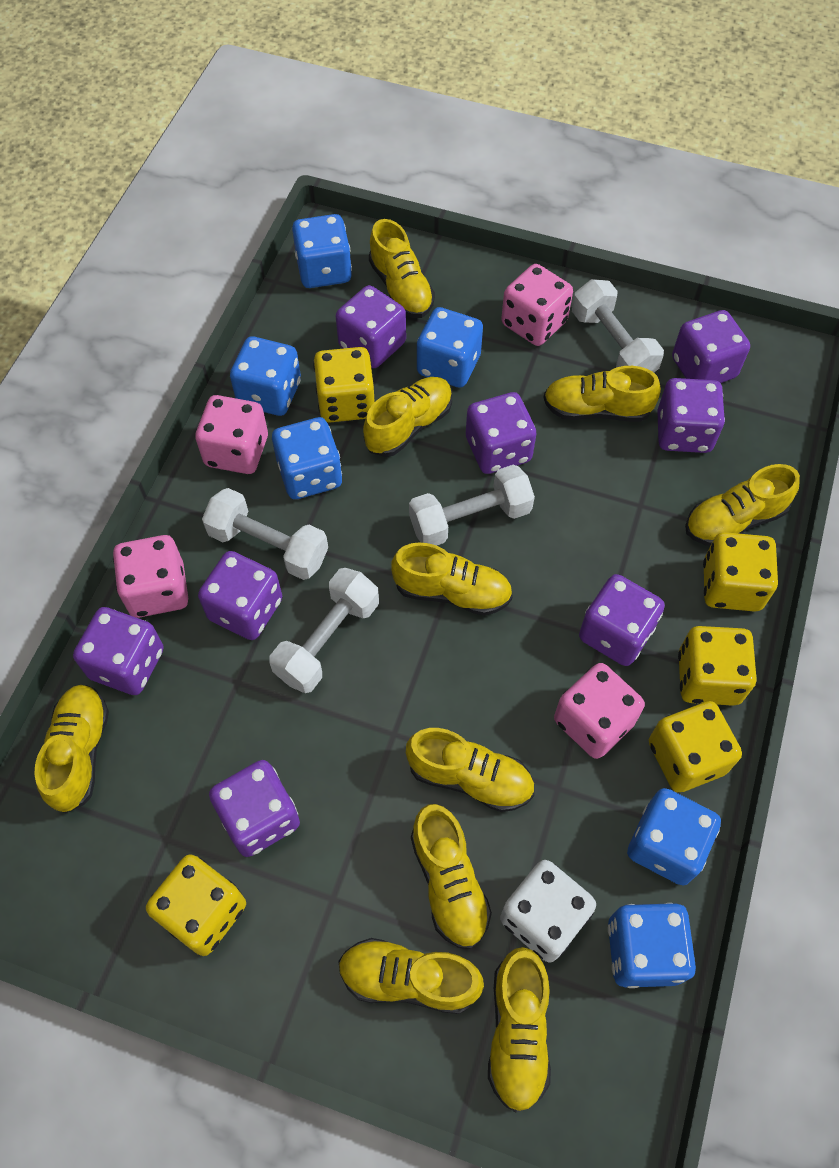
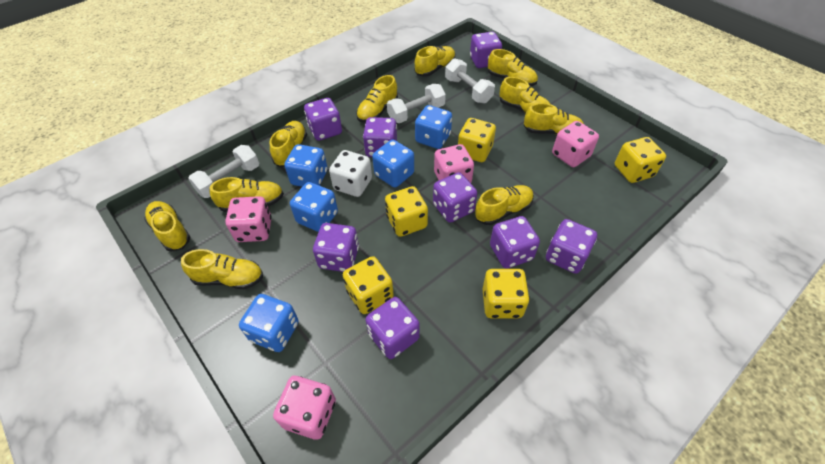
blue dice: 6 -> 5
white dumbbell: 4 -> 3

